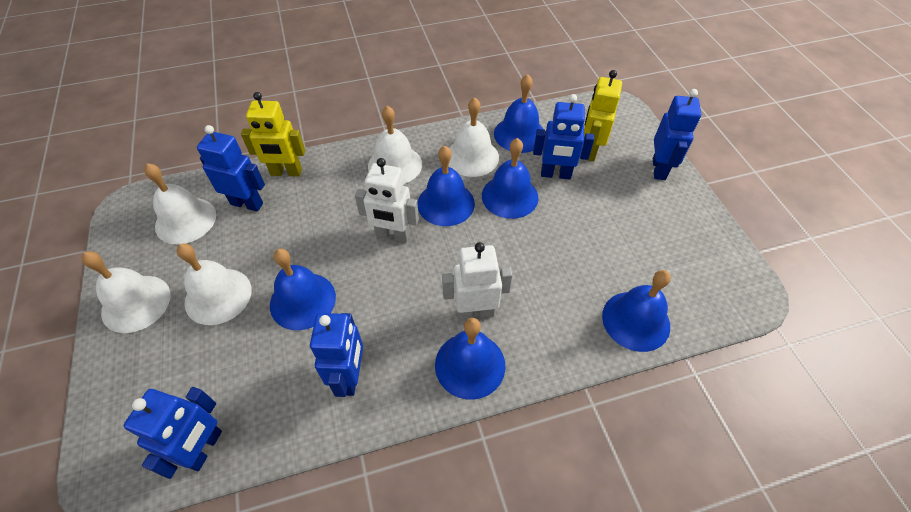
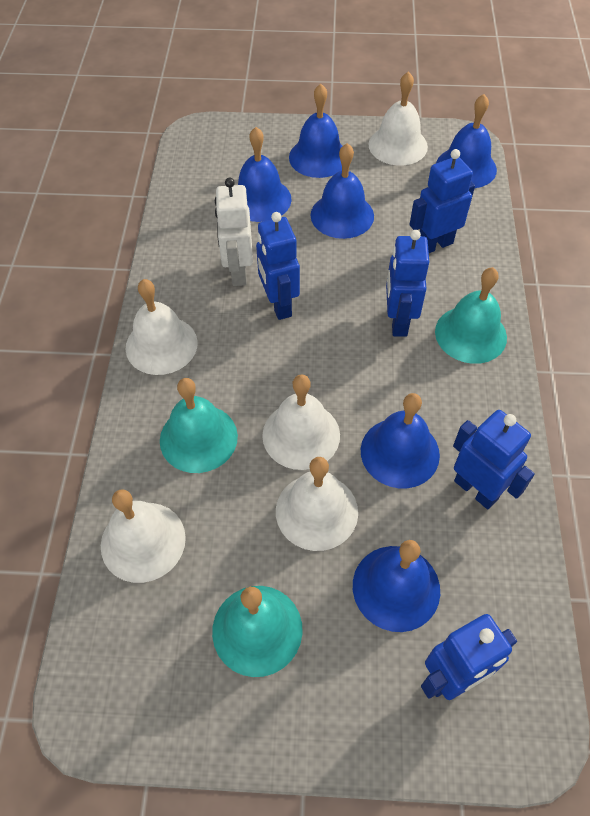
turquoise bell: 0 -> 3
white robot: 2 -> 1
yellow robot: 2 -> 0

